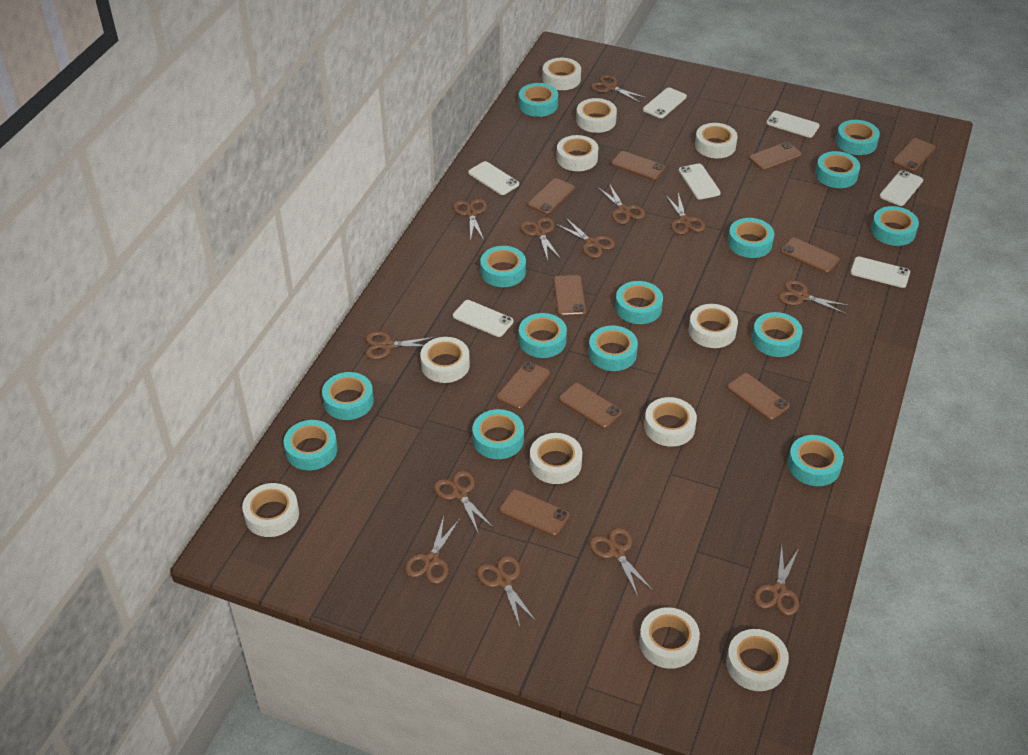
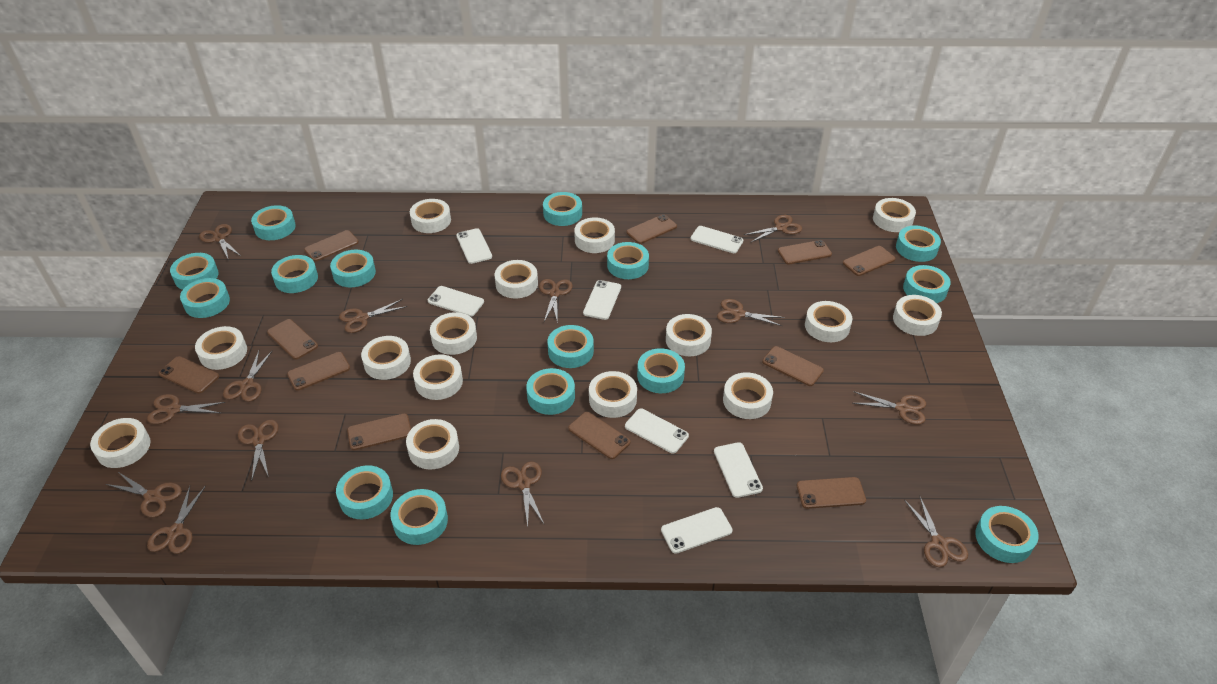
brown phone: 10 -> 11
turquoise tape: 14 -> 15
white tape: 11 -> 15

